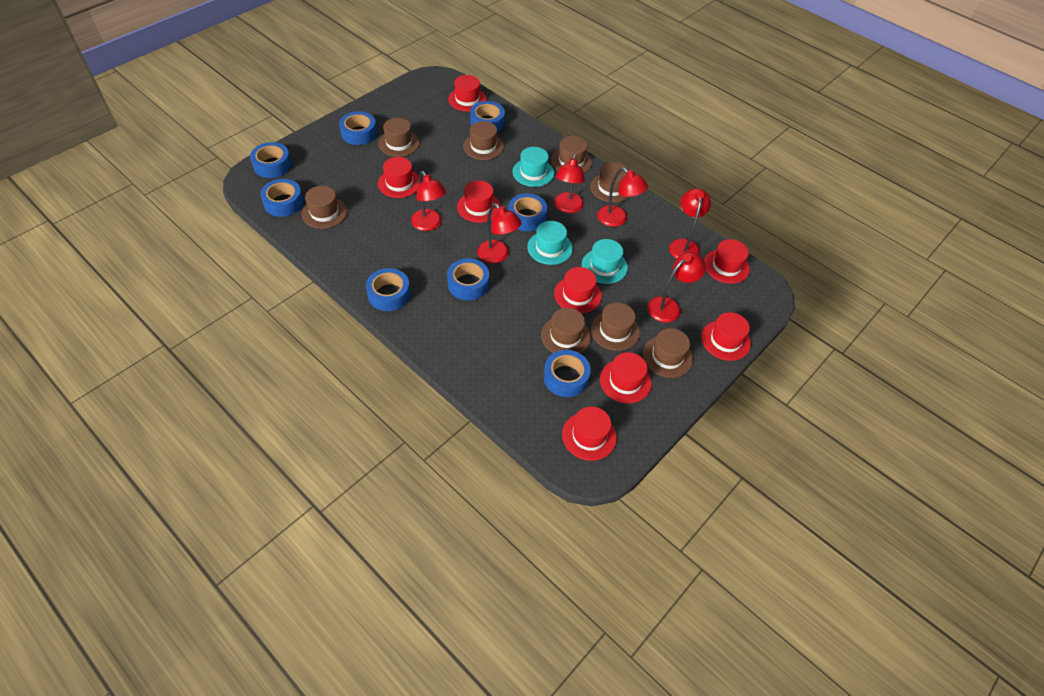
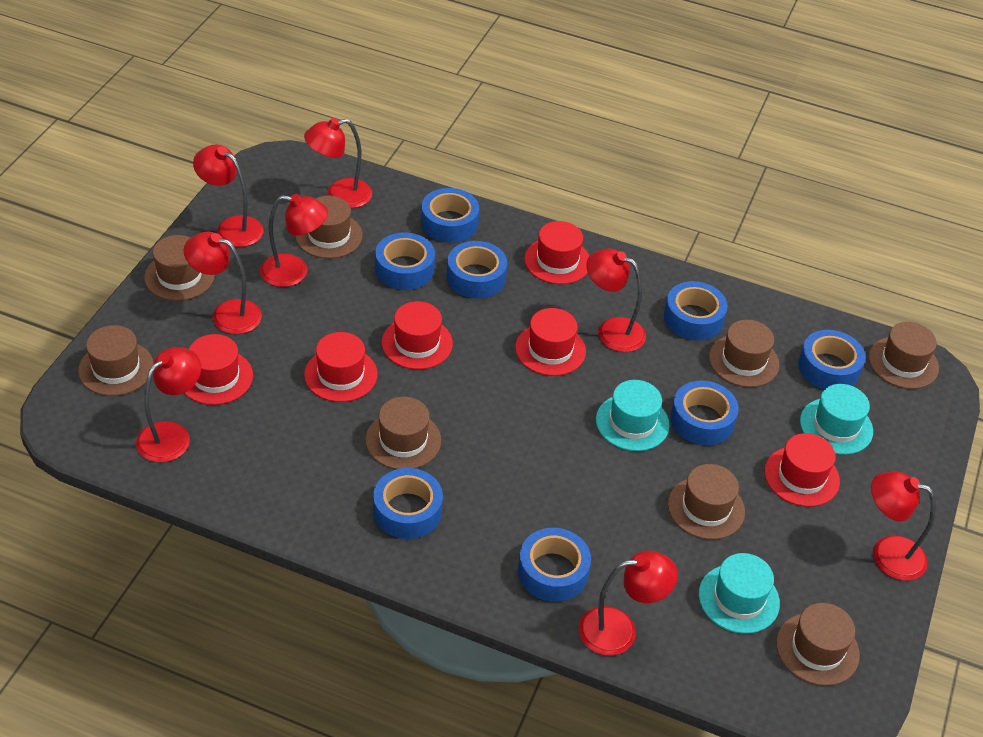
red hat: 8 -> 6
red lamp: 6 -> 8

